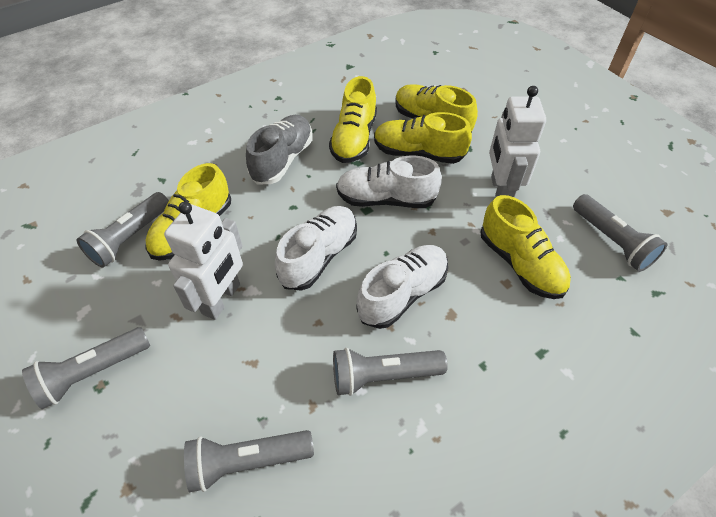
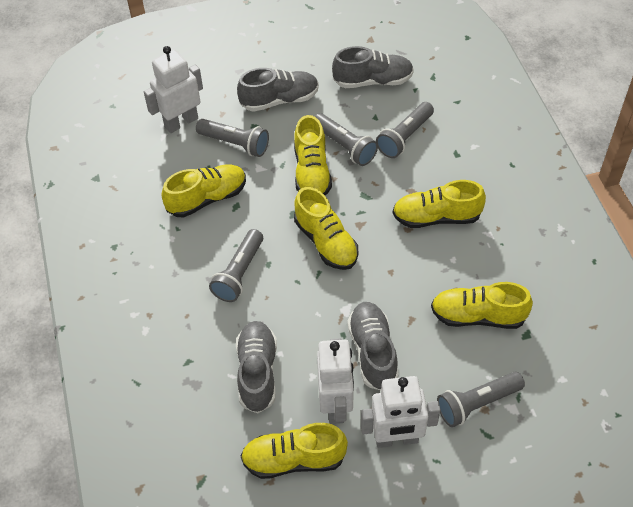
grey shoe: 1 -> 4
white robot: 2 -> 3
white shoe: 3 -> 0
yellow shoe: 5 -> 6

